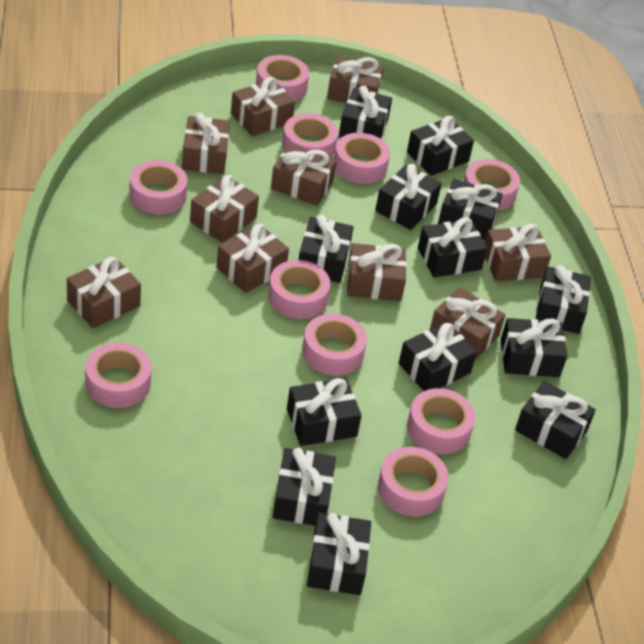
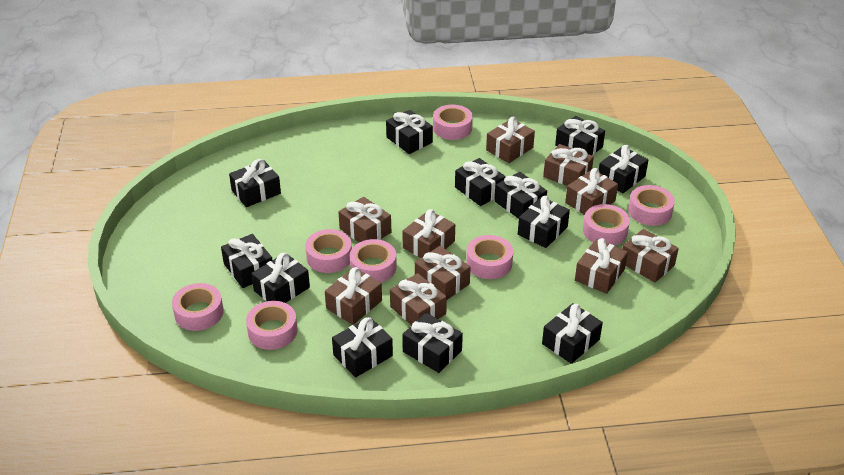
black gift: 13 -> 12
pink tape: 10 -> 8

